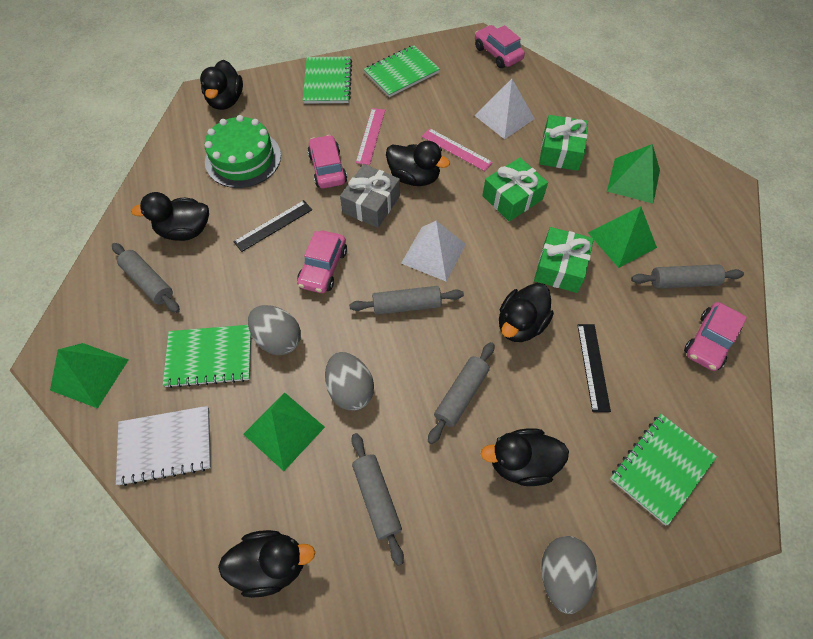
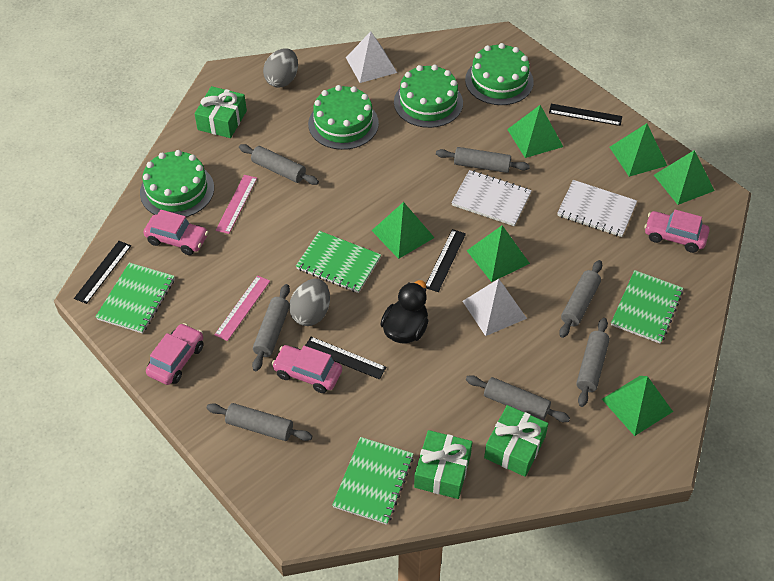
black duck: 6 -> 1
black ruler: 2 -> 4
green cake: 1 -> 4
green pyramid: 4 -> 6
grey egg: 3 -> 2
grey gift: 1 -> 0
grey rolling pin: 5 -> 7
white notebook: 1 -> 2

